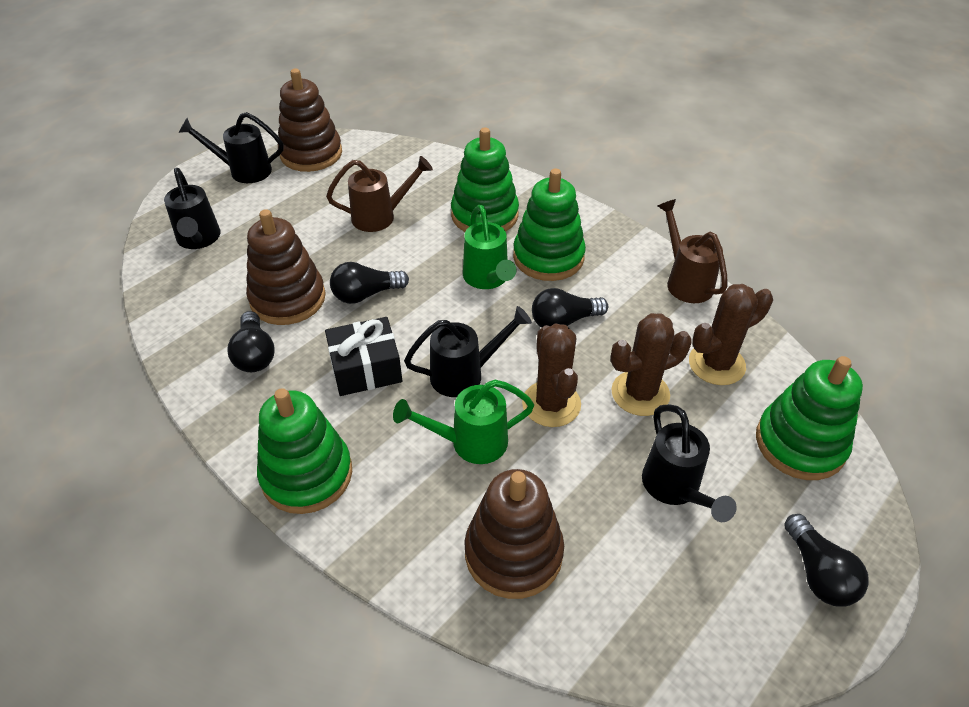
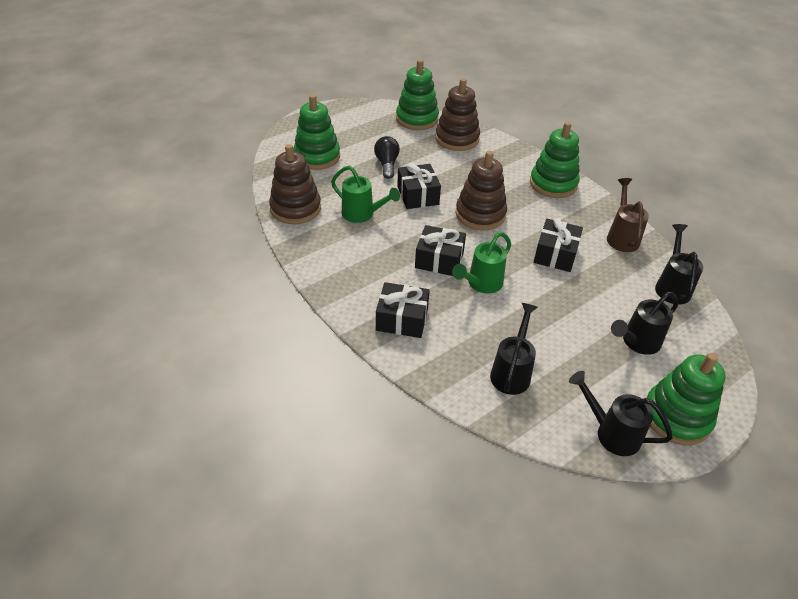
black gift: 1 -> 4
black light bulb: 4 -> 1
brown cactus: 3 -> 0
brown watering can: 2 -> 1

